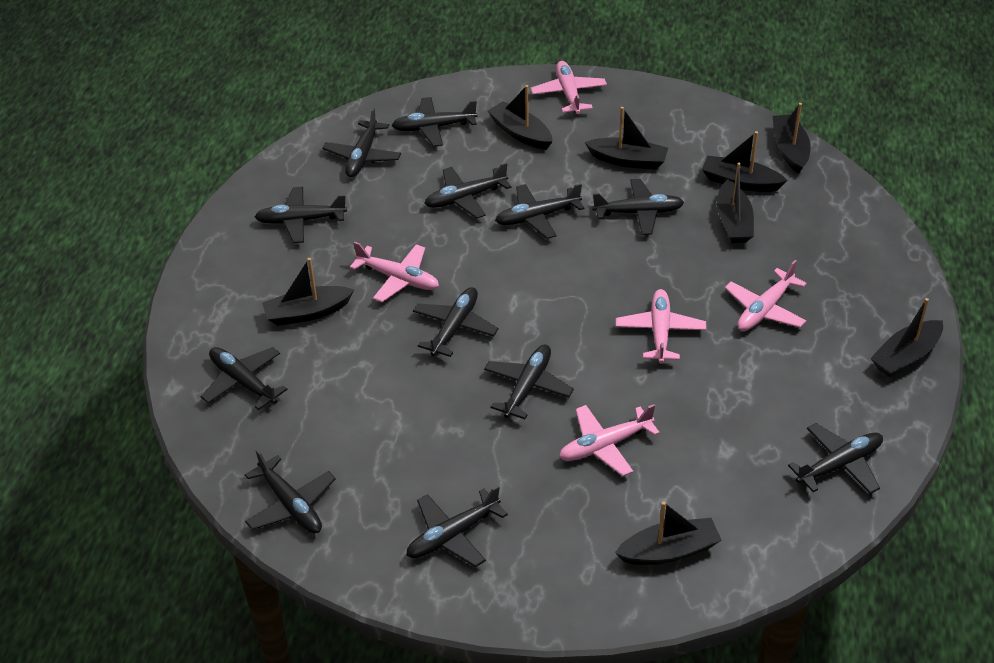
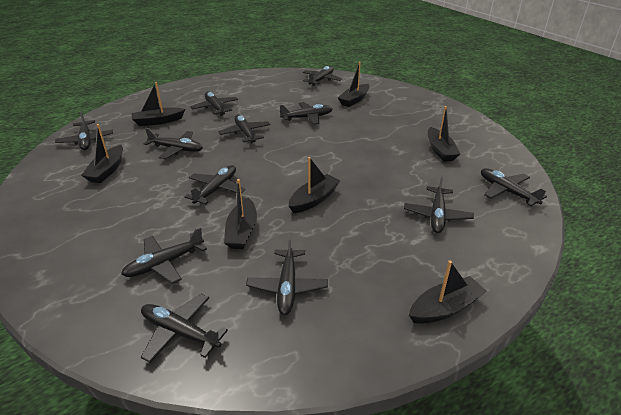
black boat: 8 -> 7
pink plane: 5 -> 0

